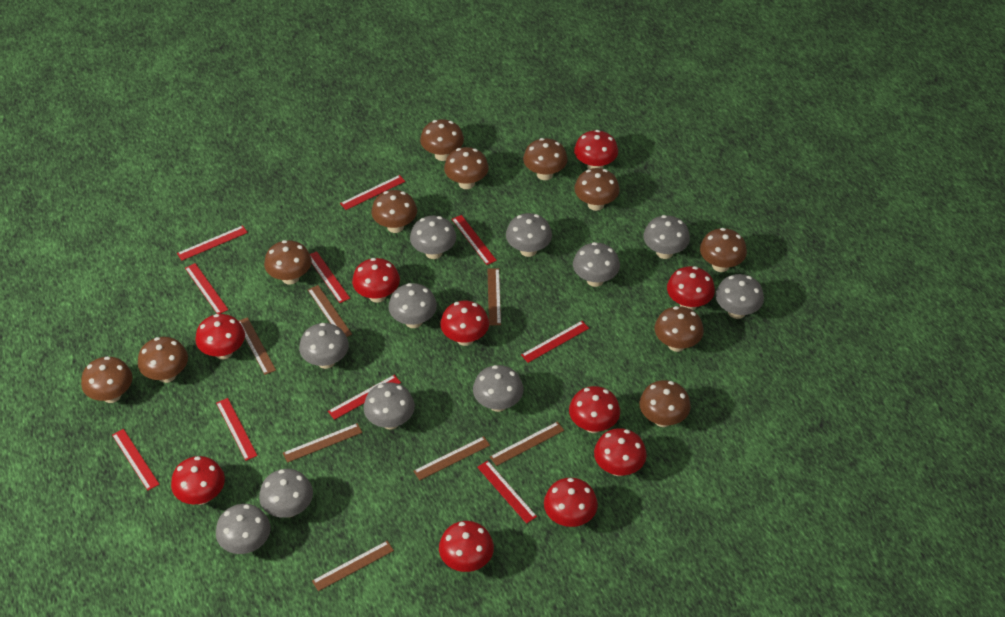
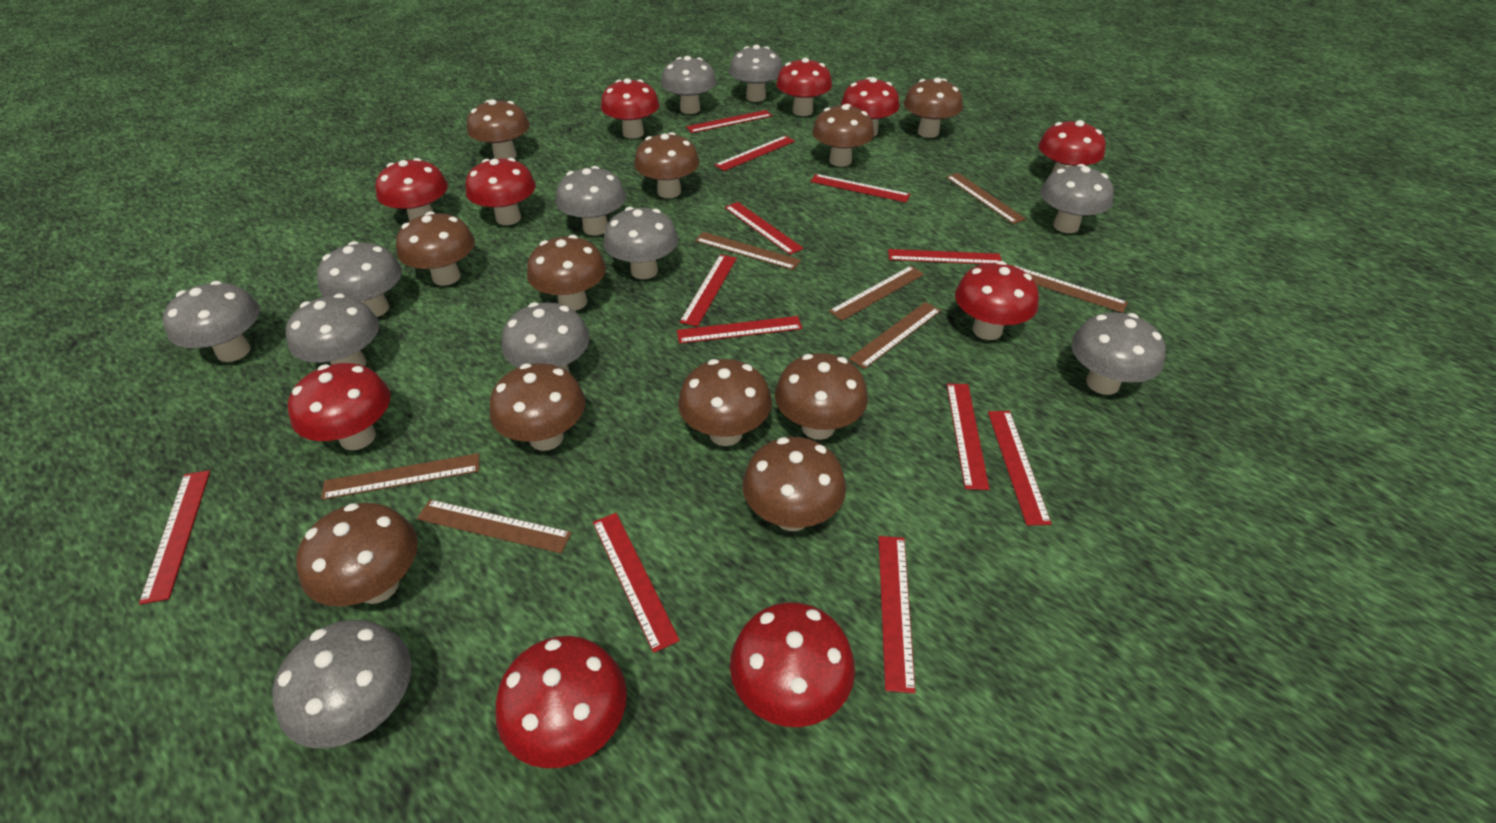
red ruler: 10 -> 12

